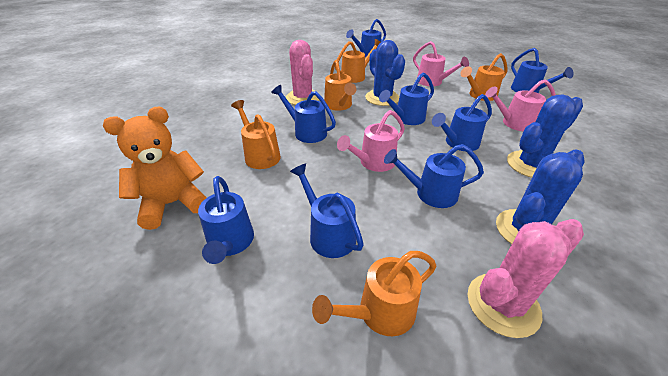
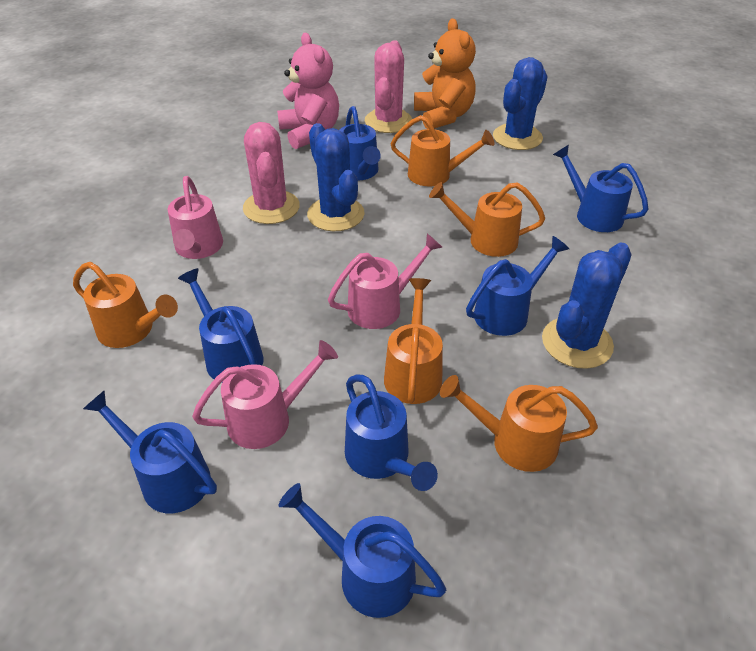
blue watering can: 8 -> 7
pink teddy bear: 0 -> 1

